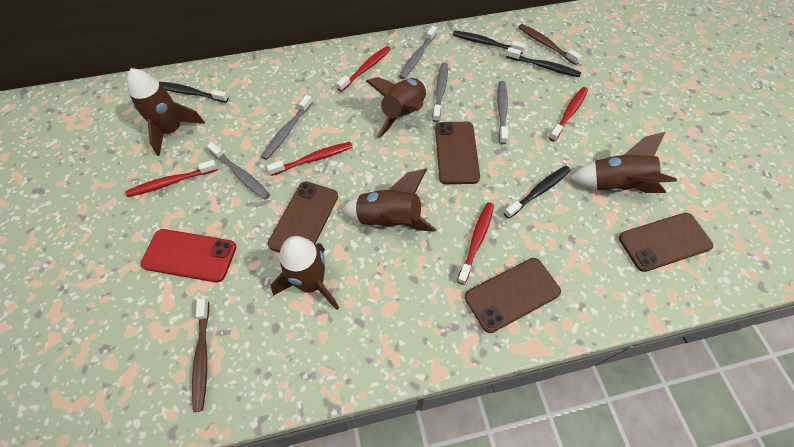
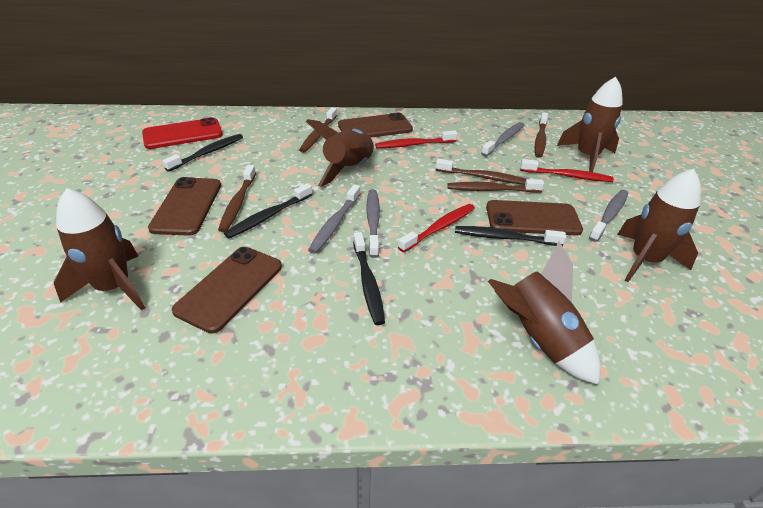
brown toothbrush: 2 -> 5
grey toothbrush: 5 -> 4
red toothbrush: 5 -> 3

